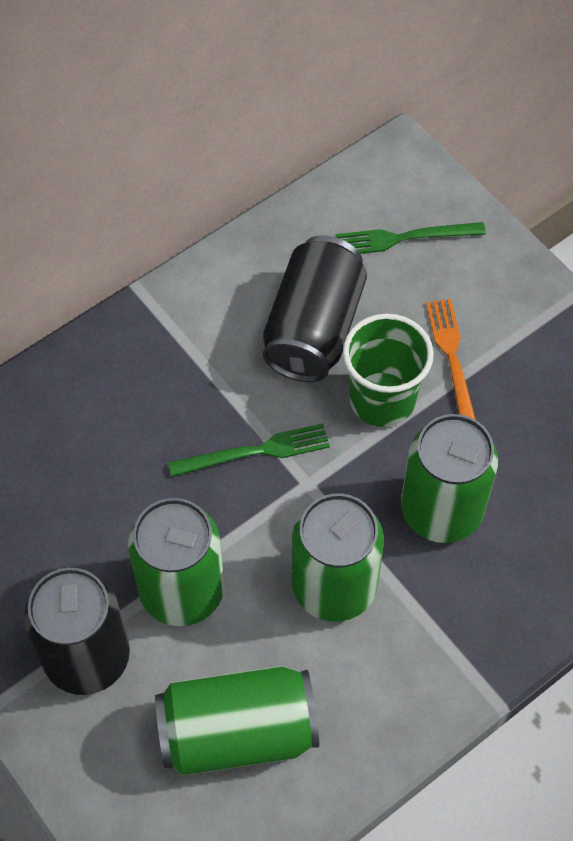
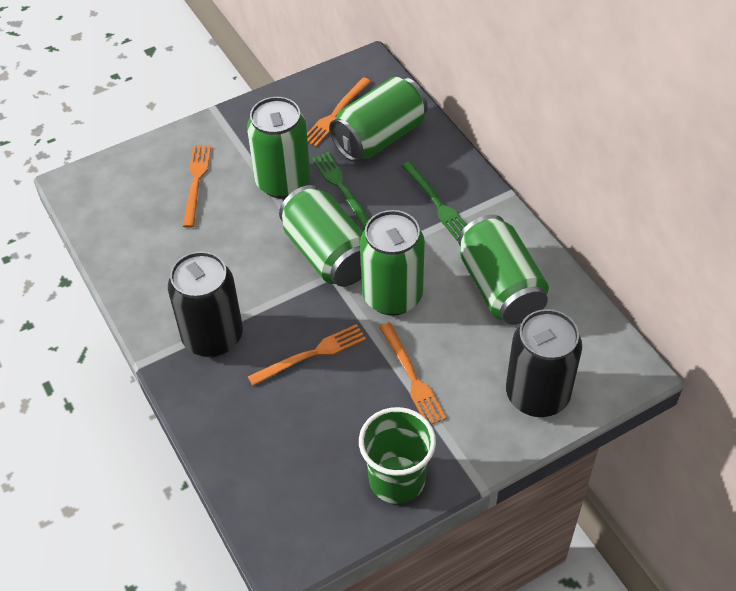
green can: 4 -> 5
orange fork: 1 -> 4

